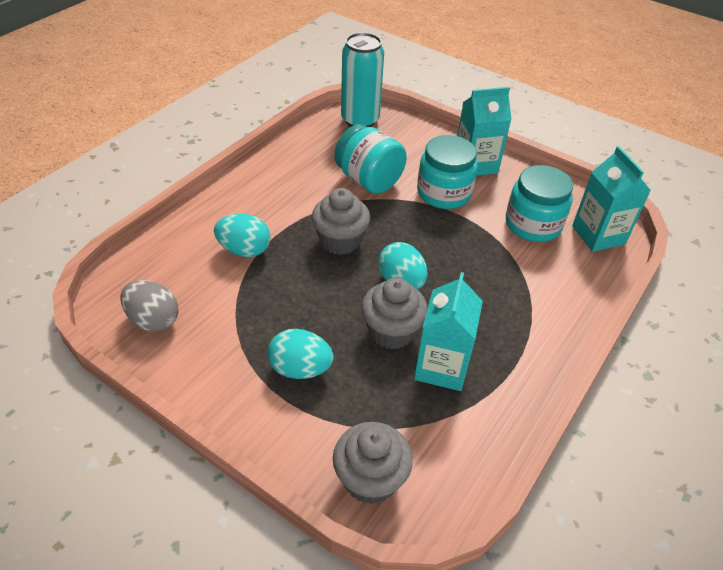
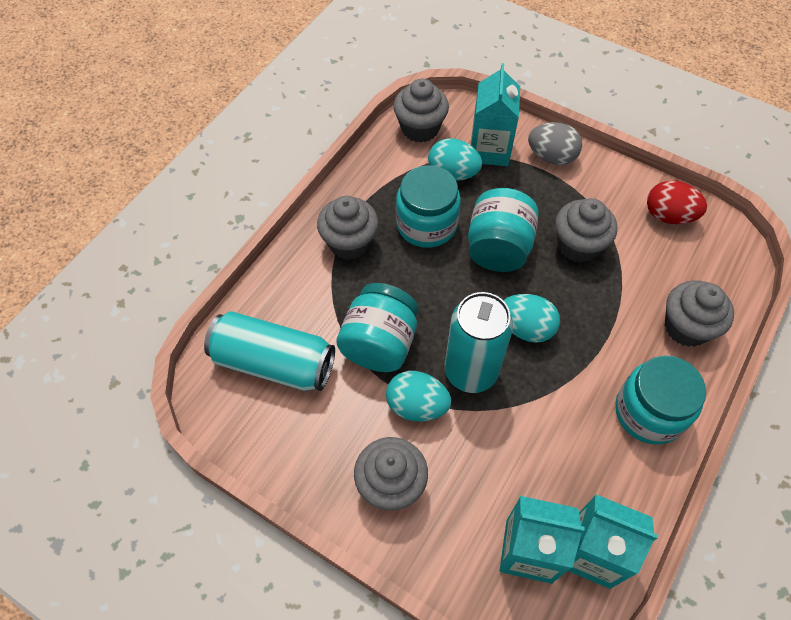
grey cupcake: 3 -> 5
red egg: 0 -> 1
turquoise can: 1 -> 2
turquoise jar: 3 -> 4

